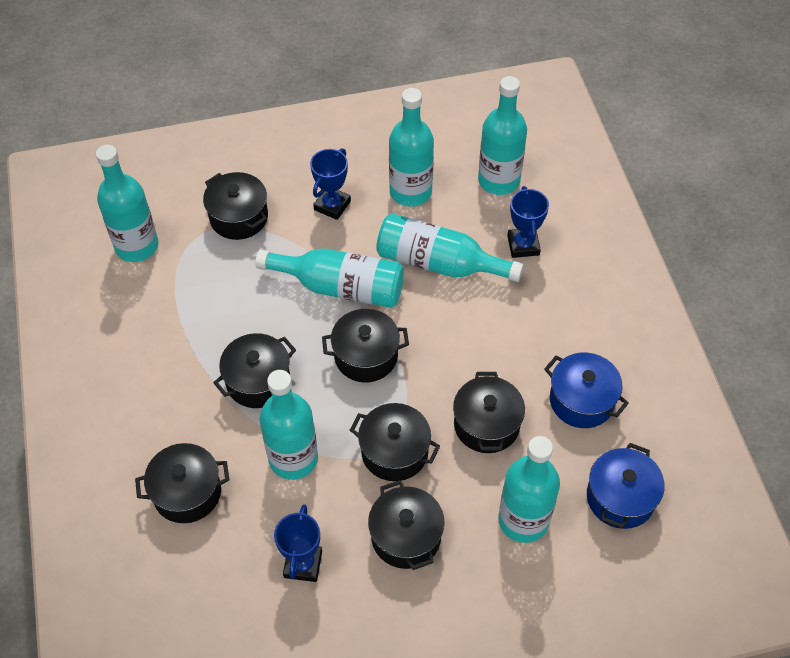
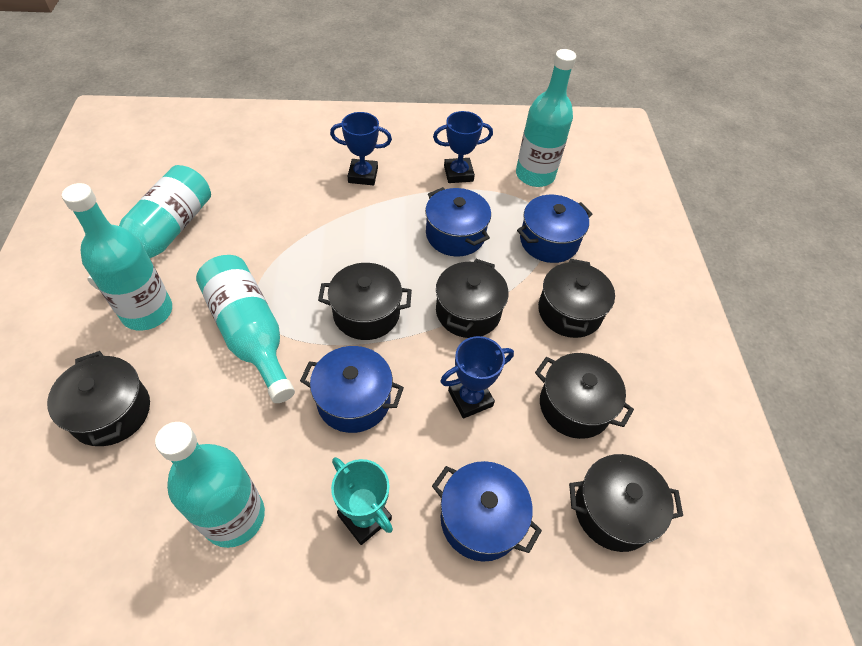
black pot: 7 -> 6
blue pot: 2 -> 4
turquoise bottle: 7 -> 5
turquoise trophy: 0 -> 1

